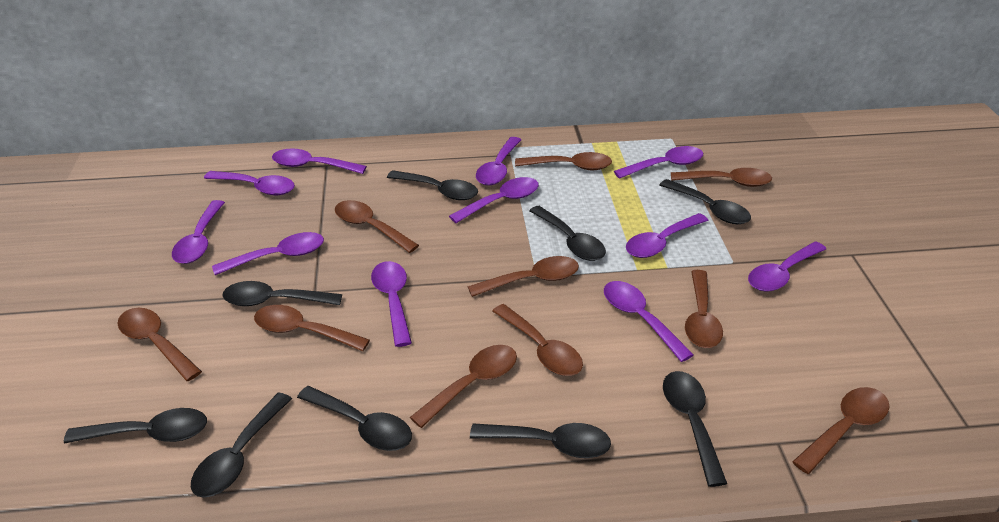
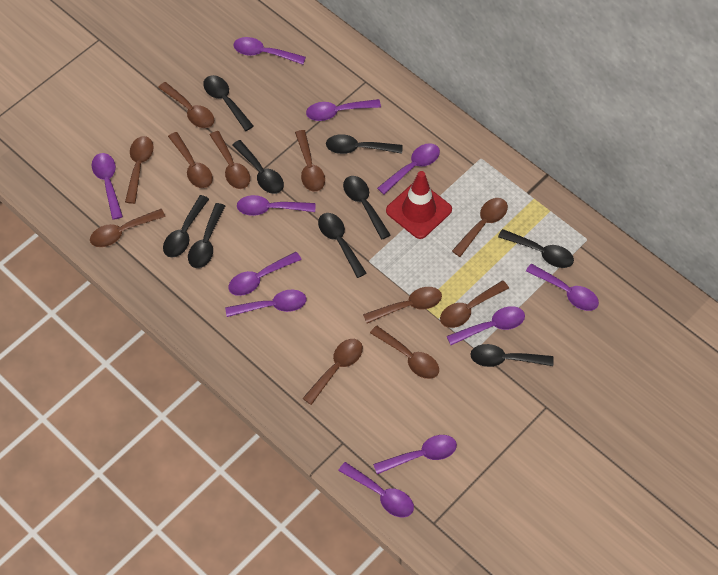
brown spoon: 10 -> 11
red traffic cone: 0 -> 1

